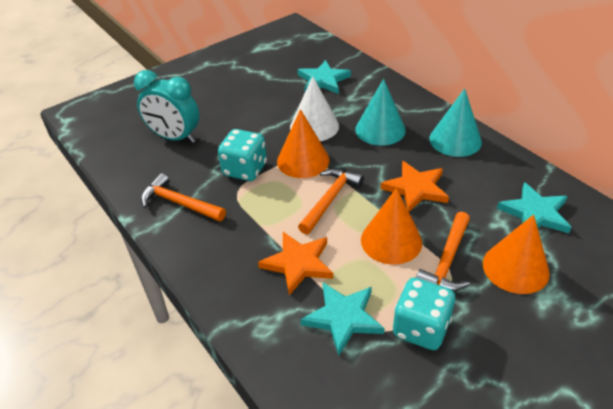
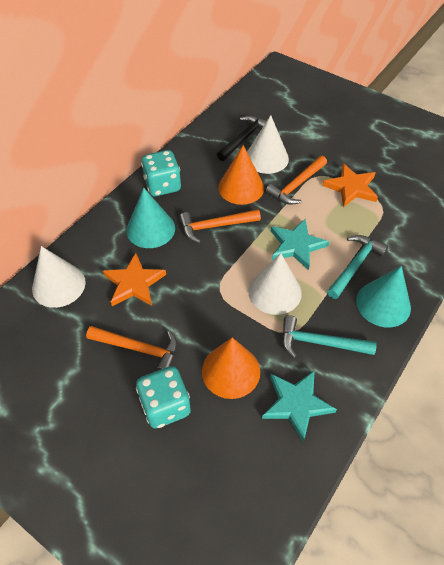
black hammer: 0 -> 1
orange cone: 3 -> 2
turquoise clock: 1 -> 0
turquoise hammer: 0 -> 2
turquoise star: 3 -> 2
white cone: 1 -> 3

